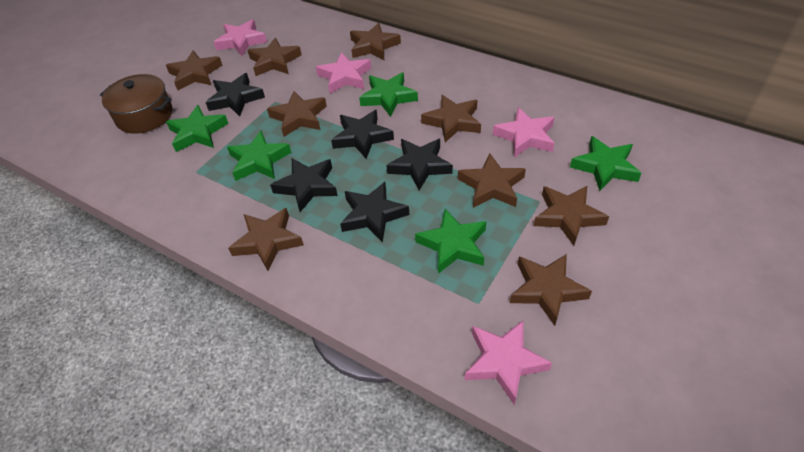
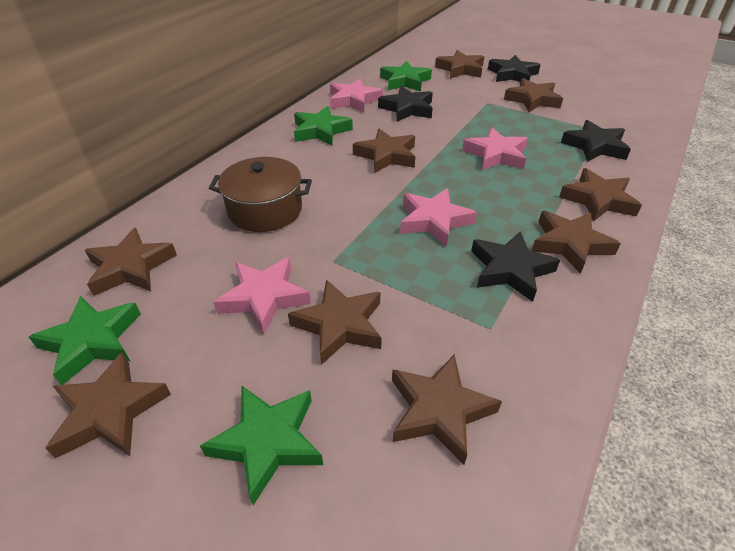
black star: 5 -> 4
green star: 5 -> 4

